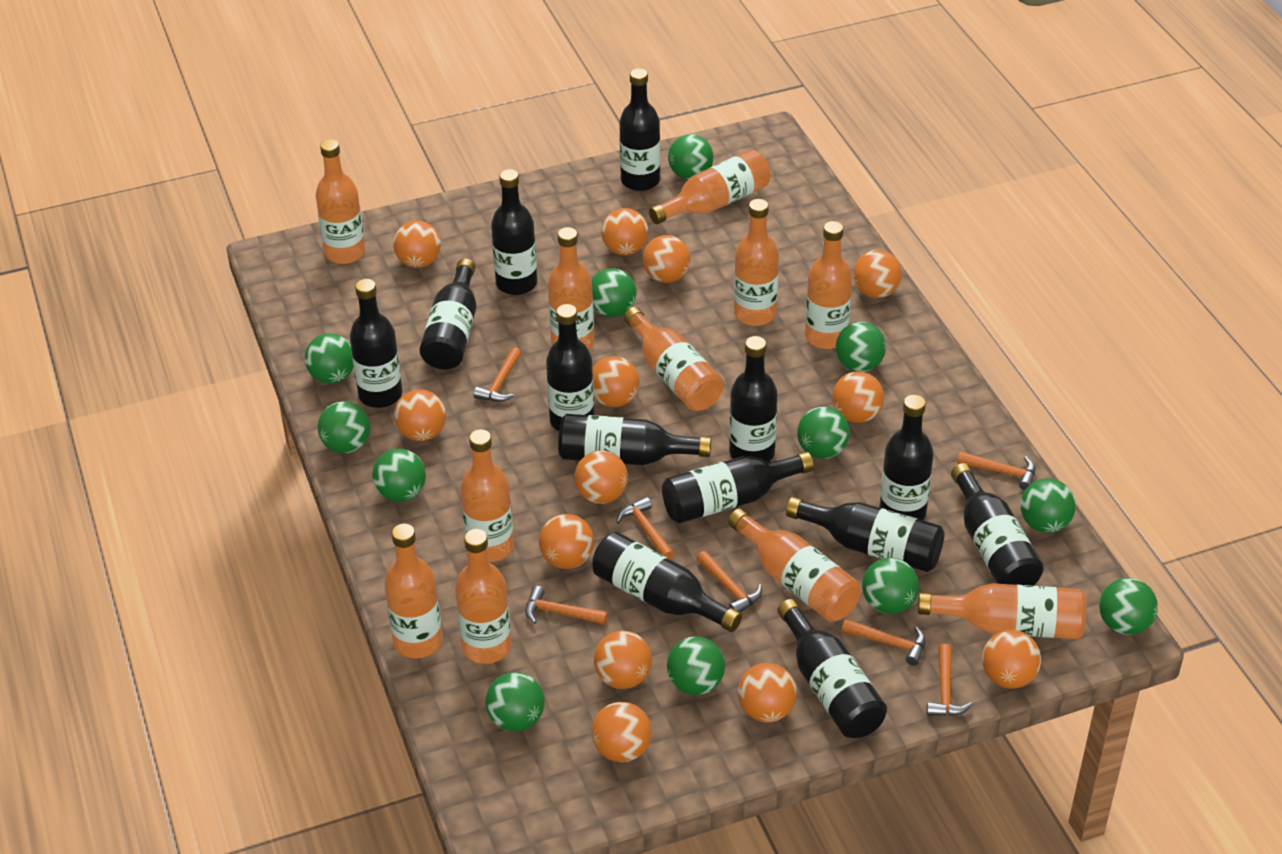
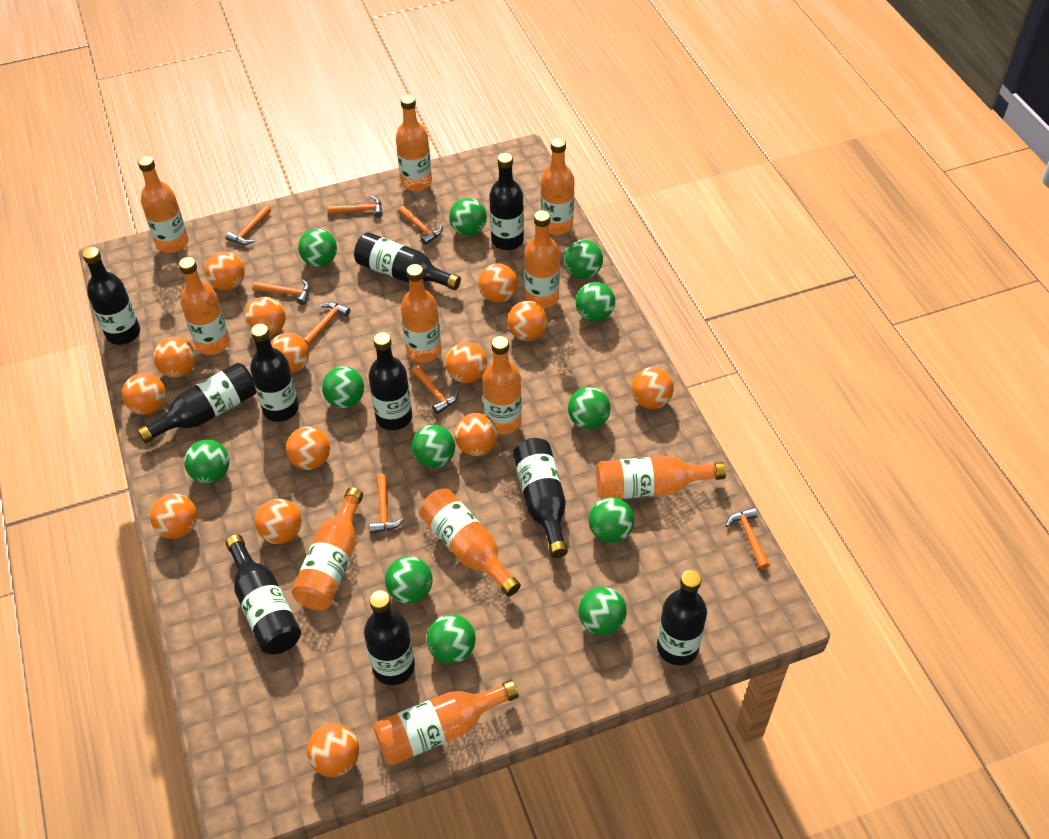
black bottle: 13 -> 10
orange ball: 13 -> 14
orange hammer: 7 -> 8

